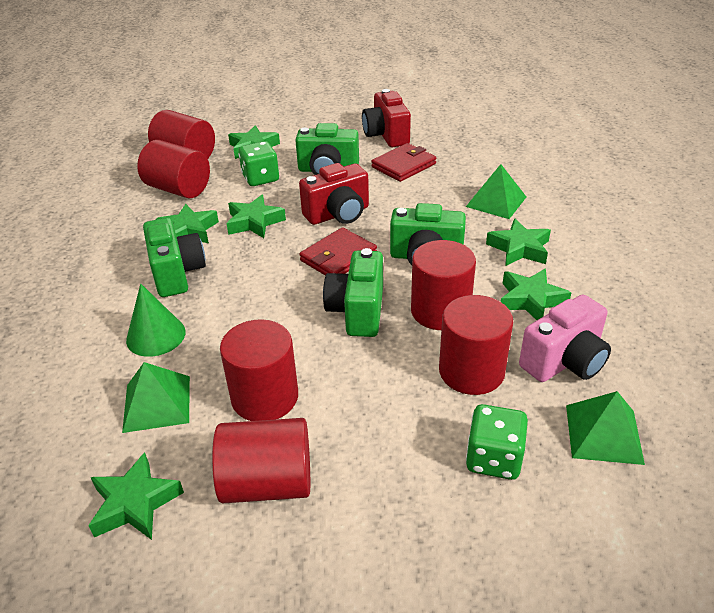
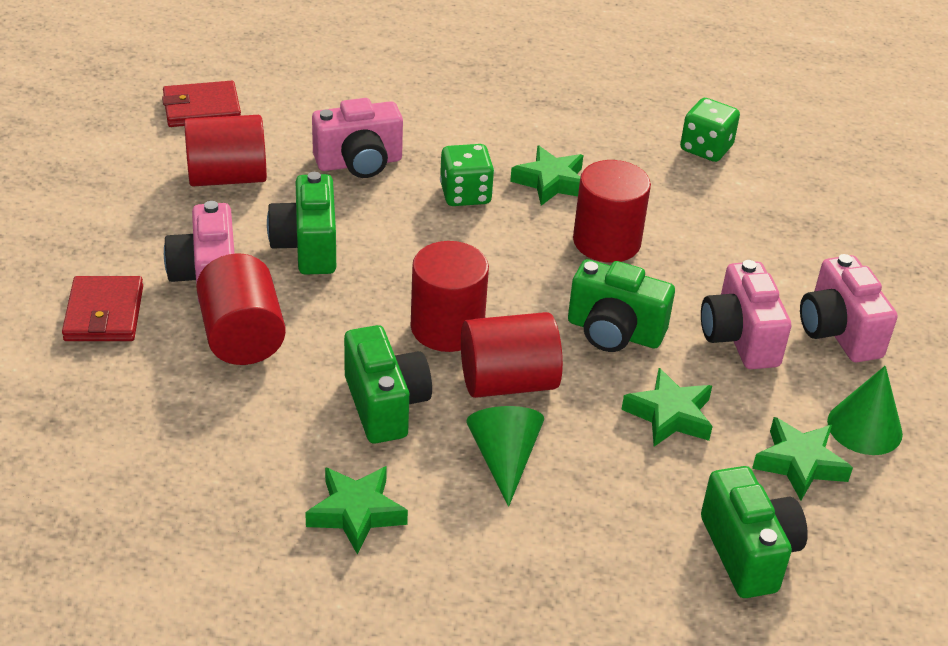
green cone: 1 -> 2
green pyramid: 3 -> 0
green star: 6 -> 4
pink camera: 1 -> 4
red camera: 2 -> 0
red cylinder: 6 -> 5

